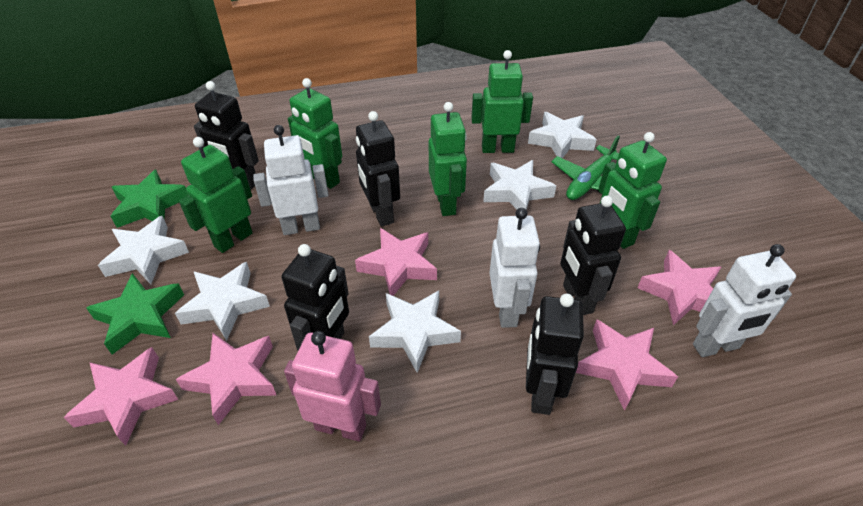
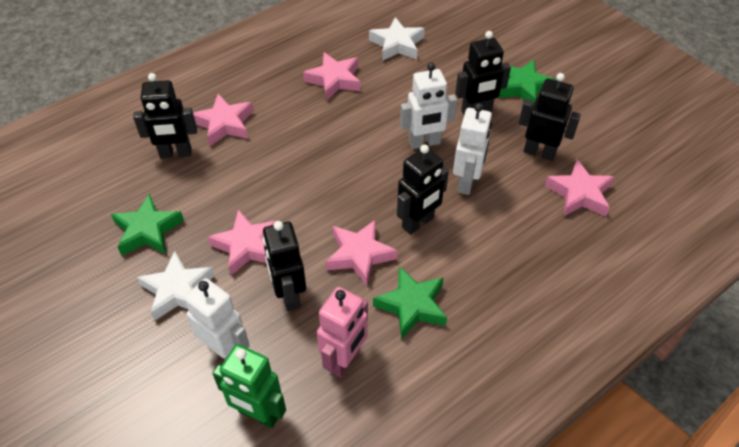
green plane: 1 -> 0
green robot: 5 -> 1
green star: 2 -> 3
white star: 5 -> 2

